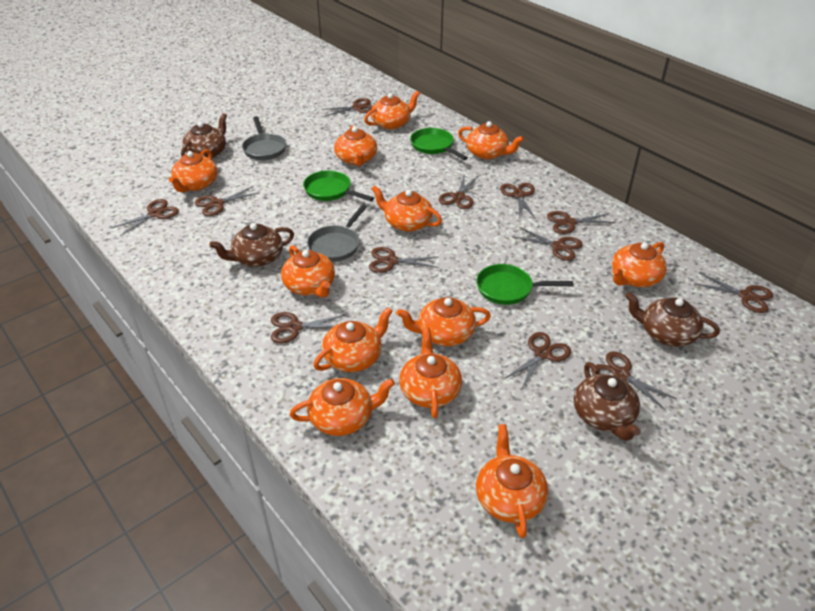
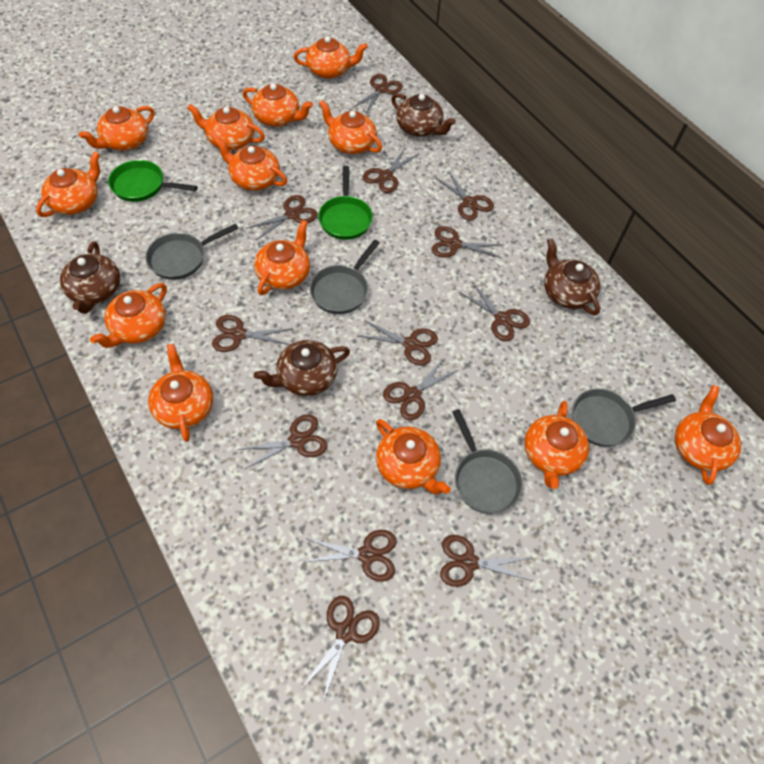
brown scissors: 12 -> 13
green pan: 3 -> 2
grey pan: 2 -> 4
orange teapot: 12 -> 13

